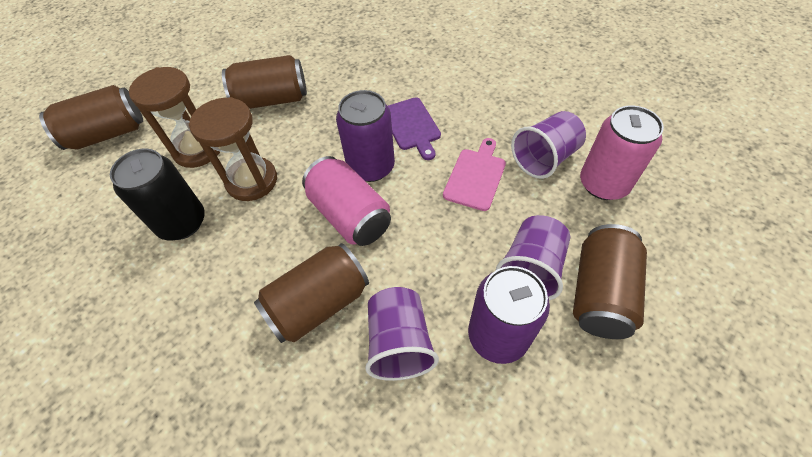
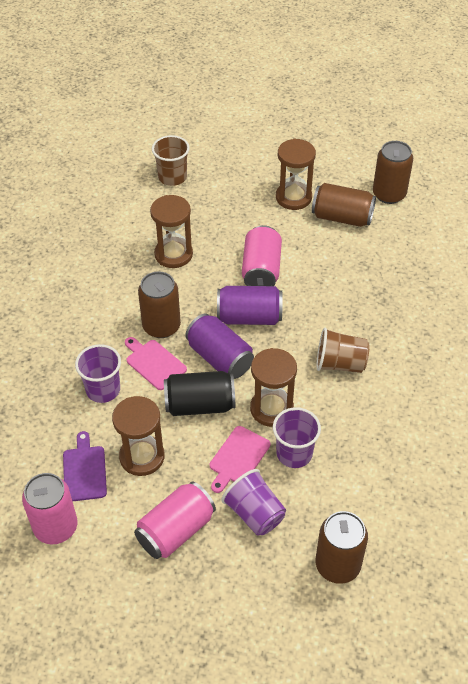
brown cup: 0 -> 2
brown hourglass: 2 -> 4
pink can: 2 -> 3
pink cutting board: 1 -> 2

